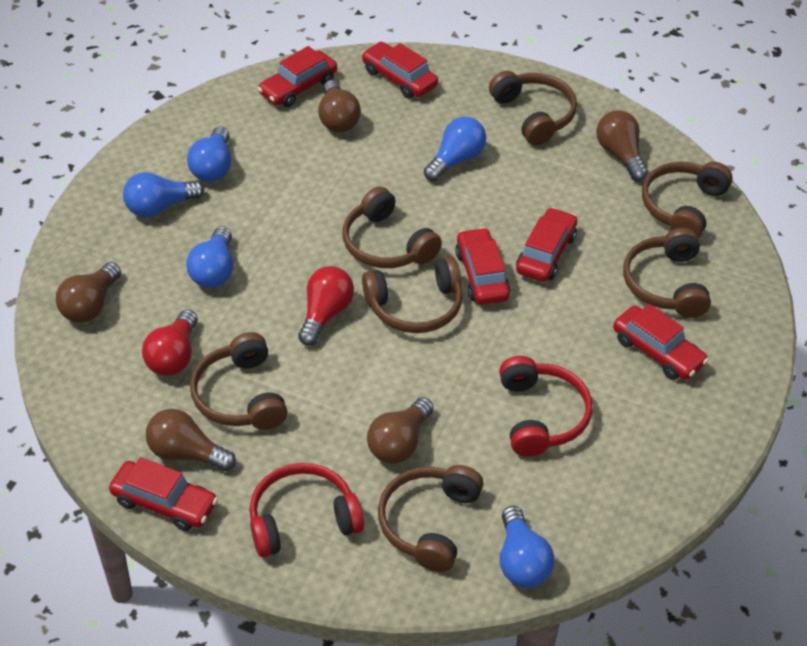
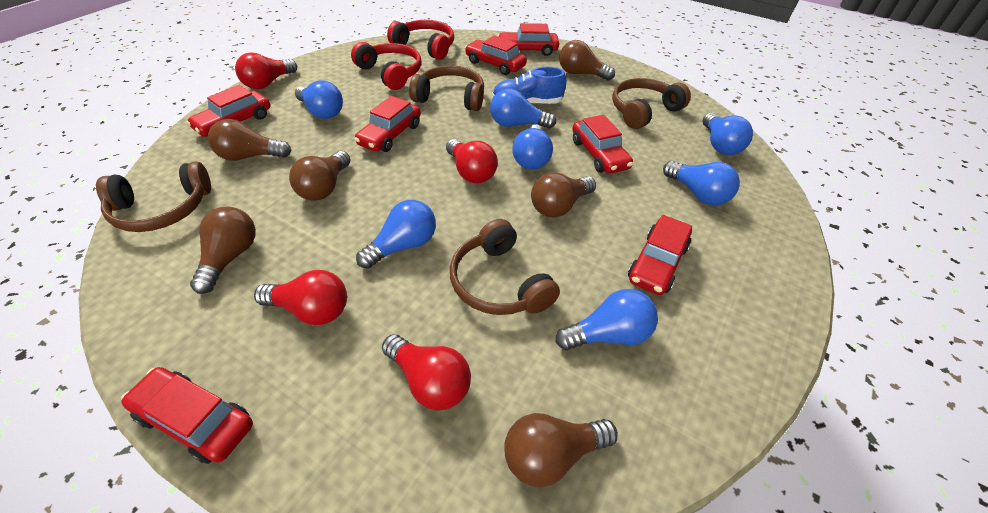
blue light bulb: 5 -> 7
blue shoe: 0 -> 1
brown headphones: 7 -> 4
brown light bulb: 5 -> 6
red car: 6 -> 7
red light bulb: 2 -> 4

